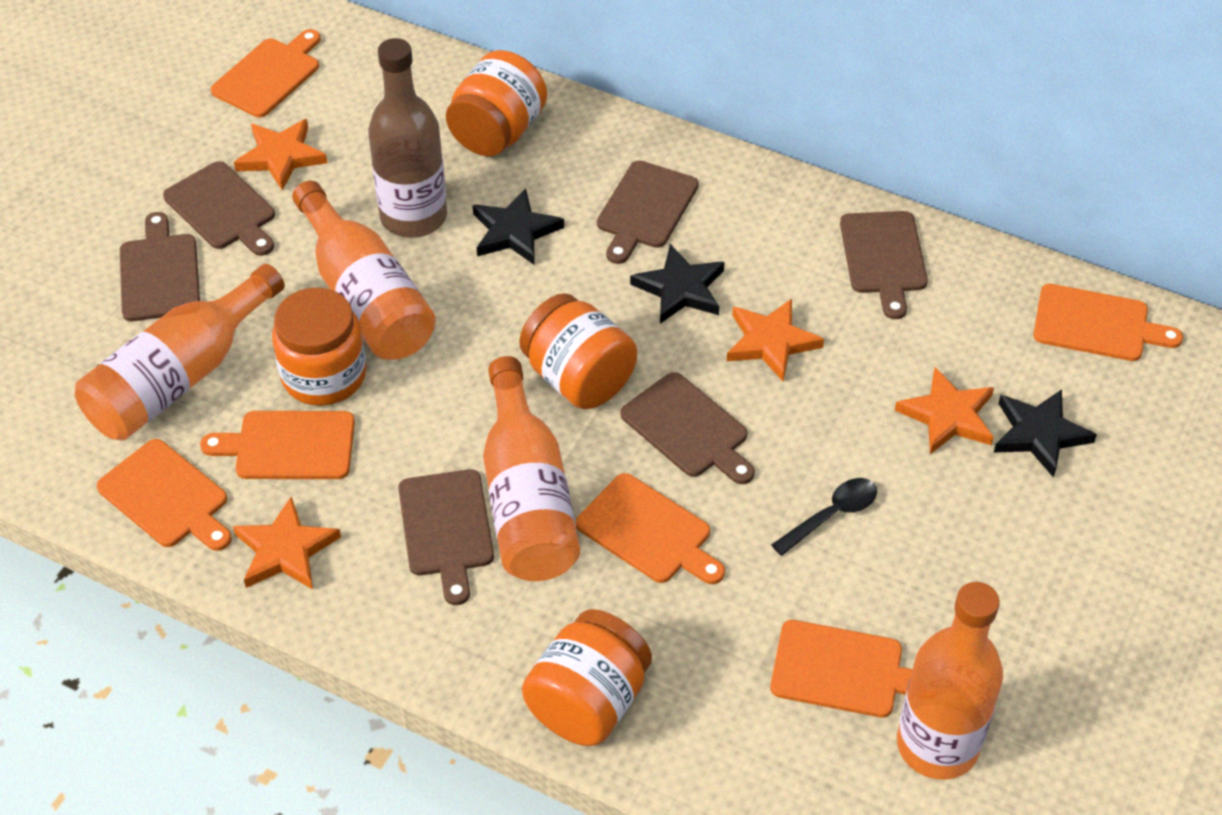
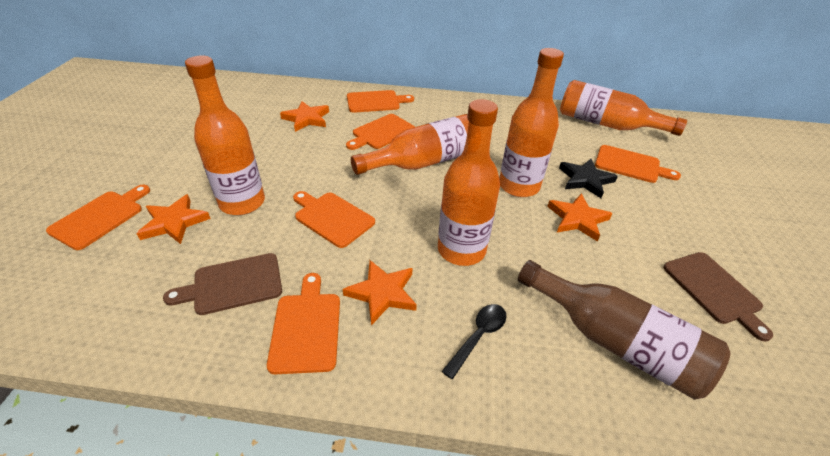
black star: 3 -> 1
brown cutting board: 6 -> 2
orange bottle: 4 -> 5
orange jar: 4 -> 0

